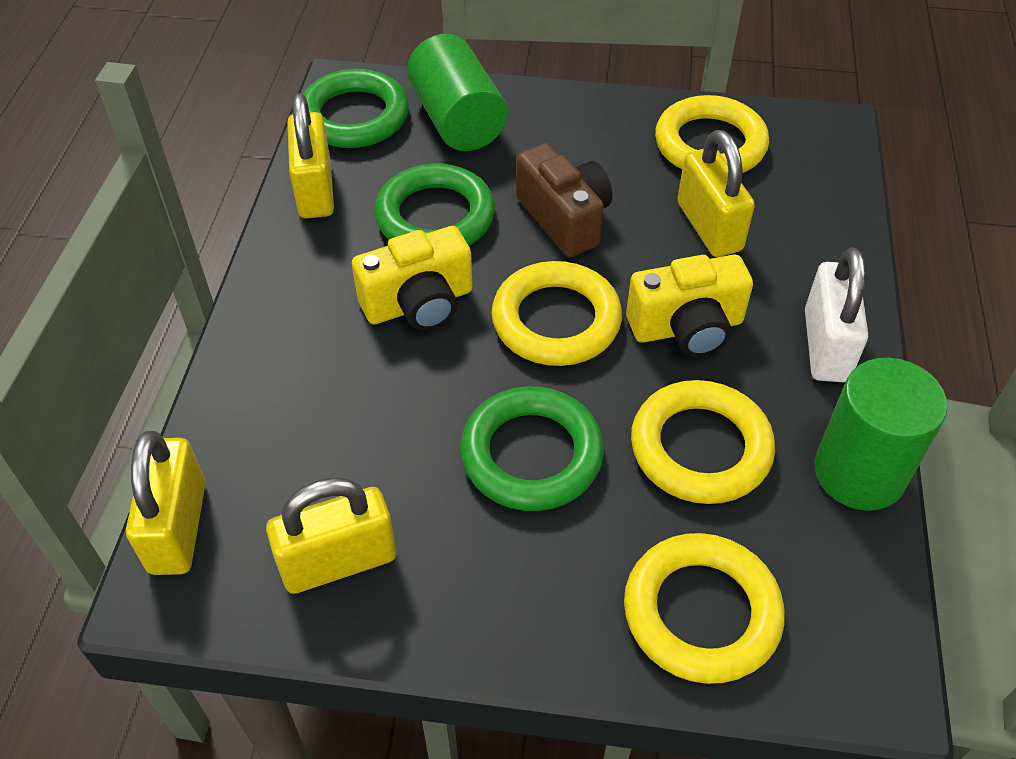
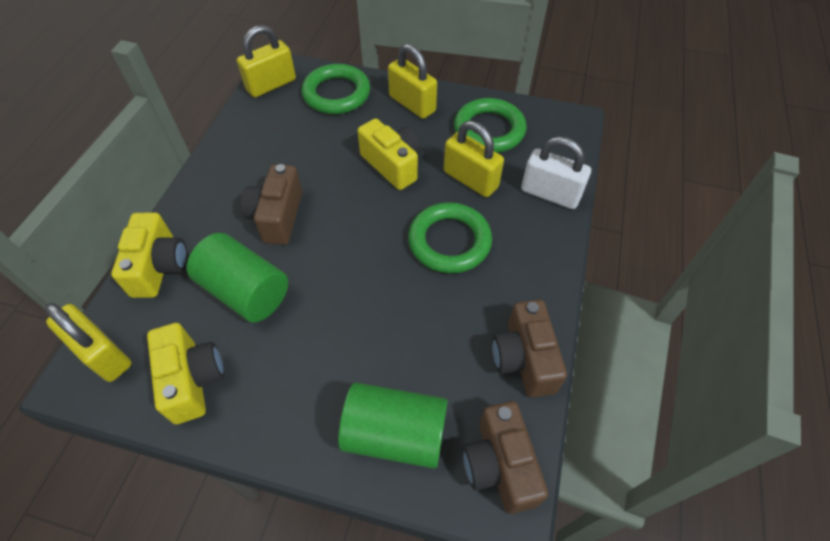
brown camera: 1 -> 3
yellow camera: 2 -> 3
yellow ring: 4 -> 0

